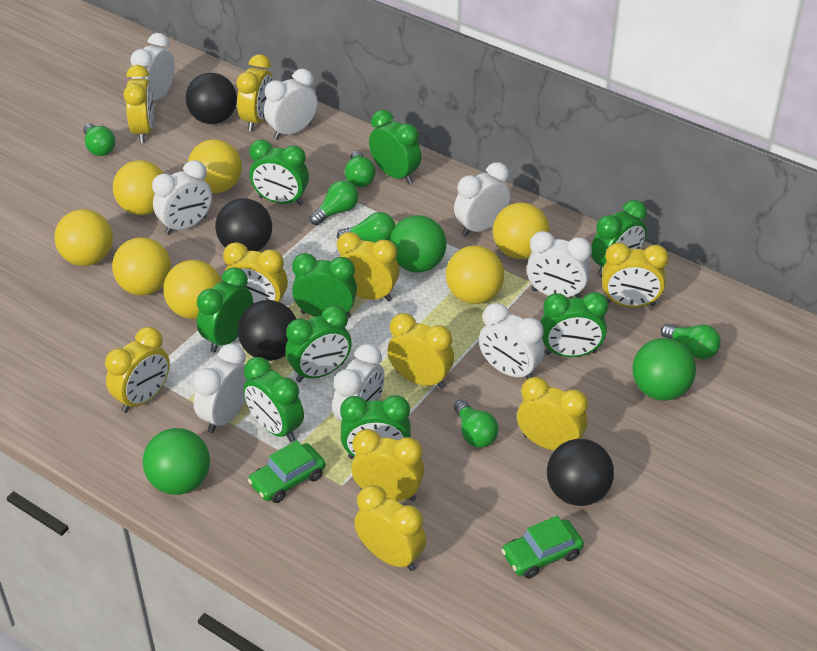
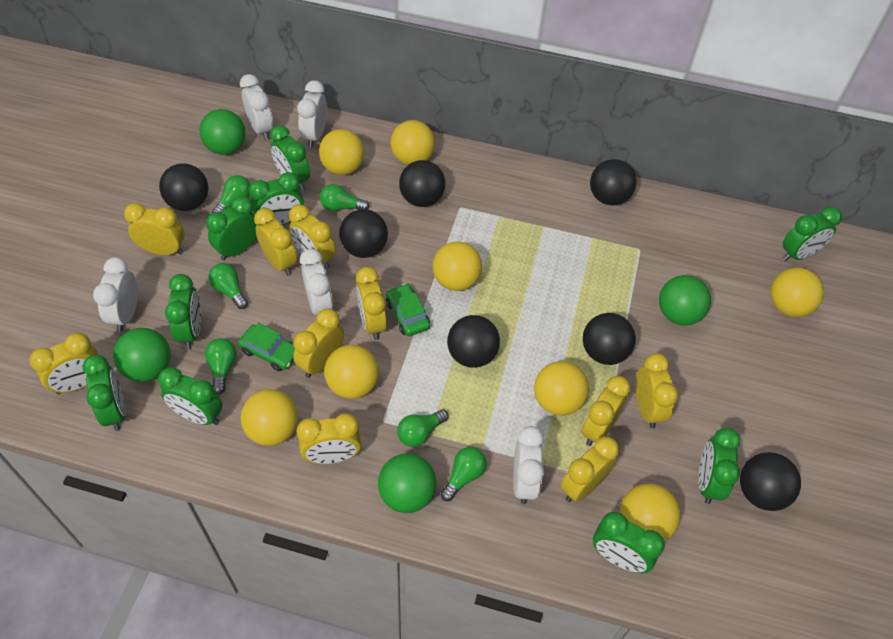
black ball: 4 -> 7
green ball: 3 -> 4
white clock: 8 -> 5
yellow ball: 7 -> 8

